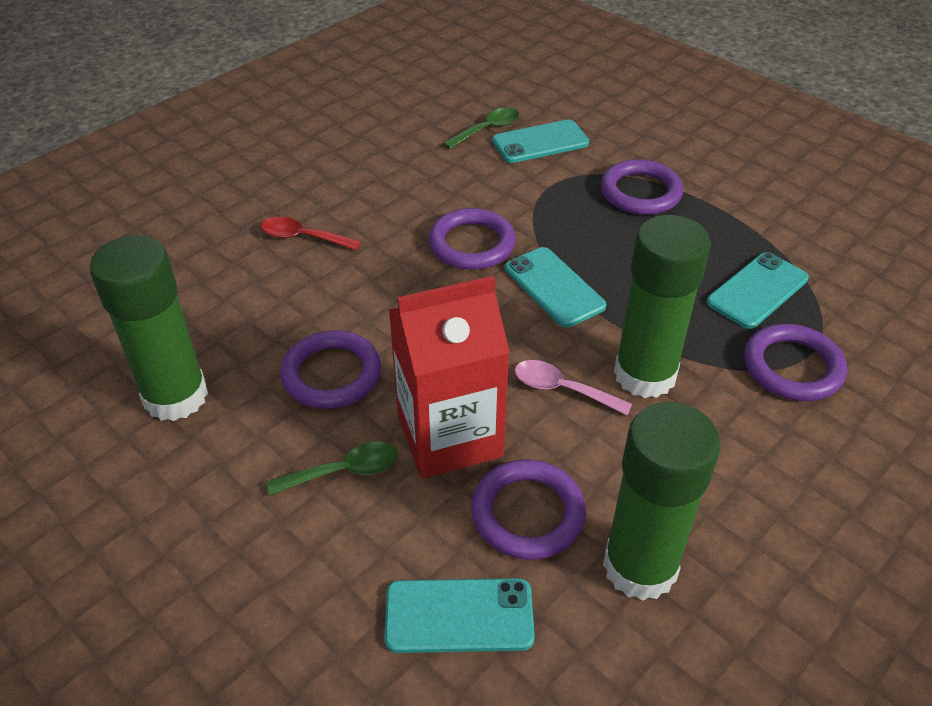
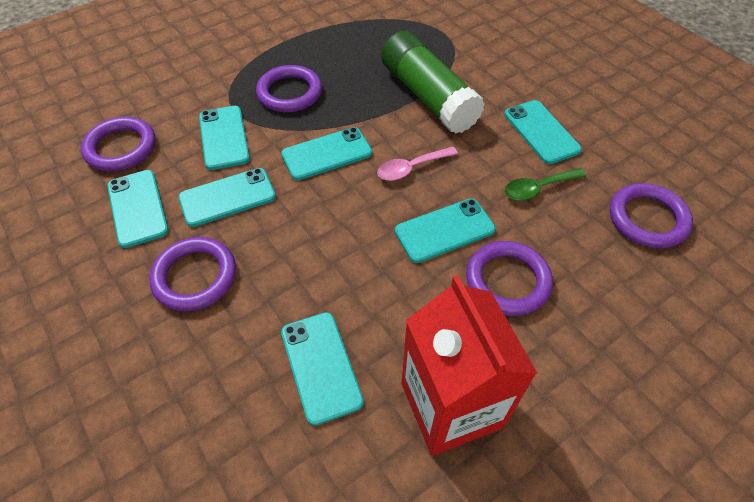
green glue stick: 3 -> 1
green spoon: 2 -> 1
red spoon: 1 -> 0
turquoise phone: 4 -> 7

